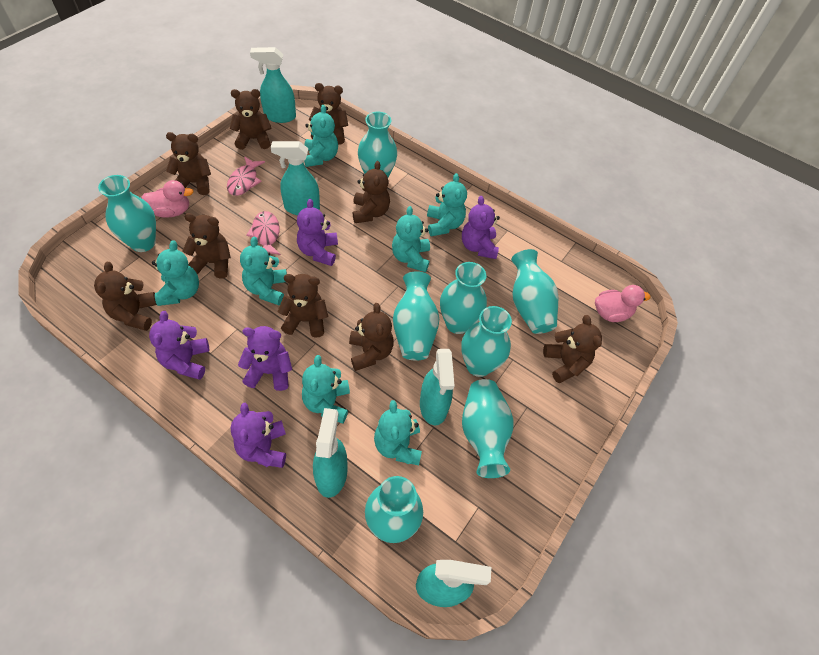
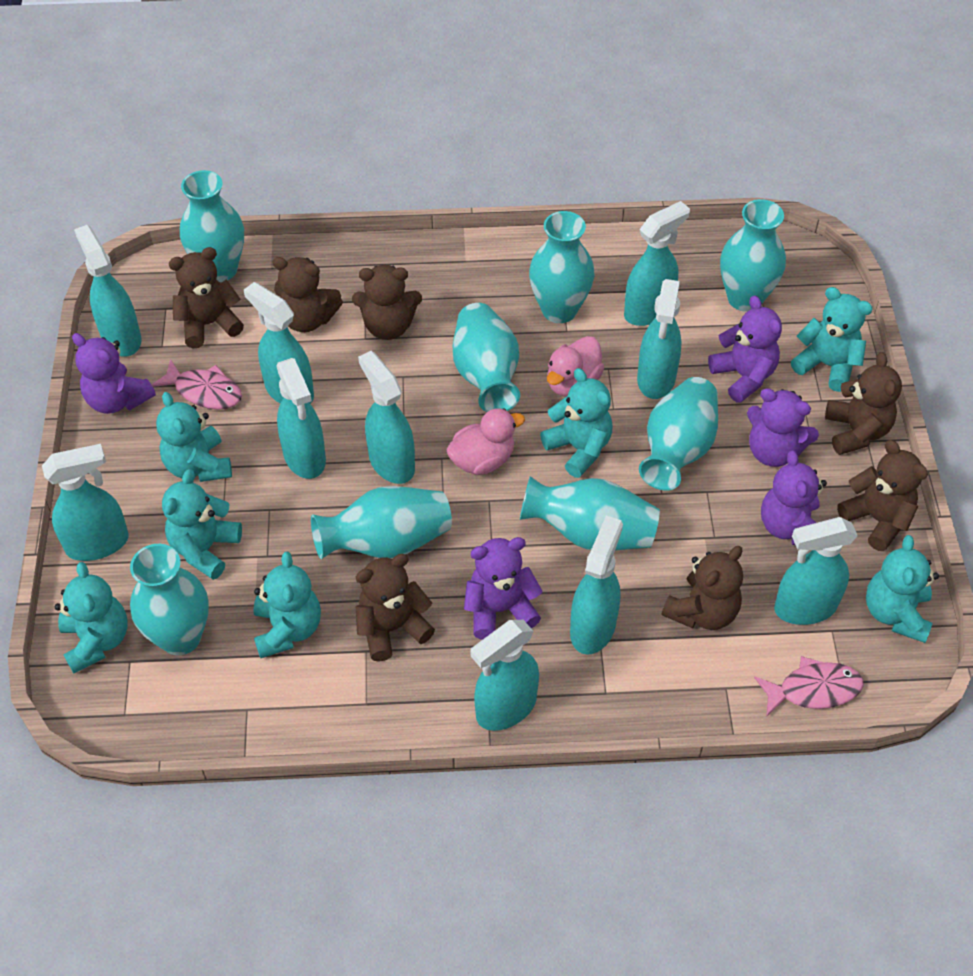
brown teddy bear: 9 -> 7
turquoise spray bottle: 5 -> 10

